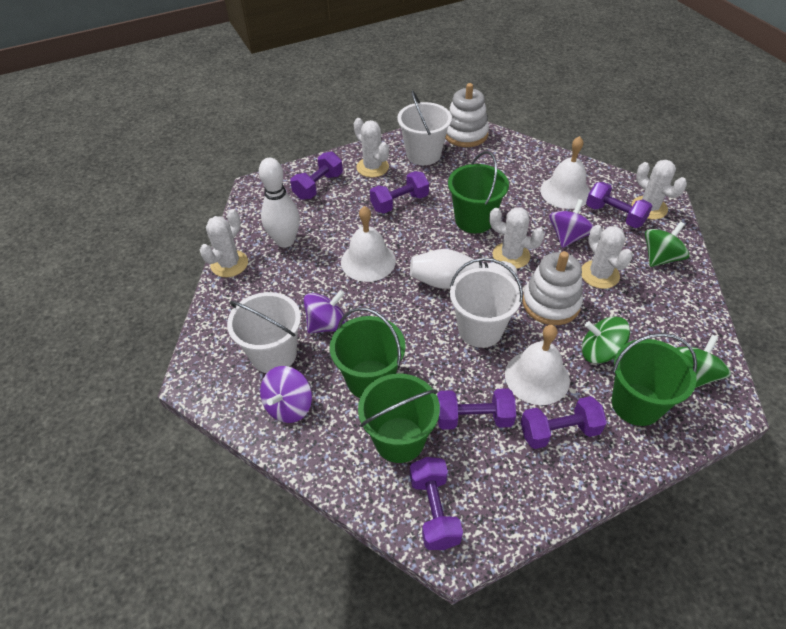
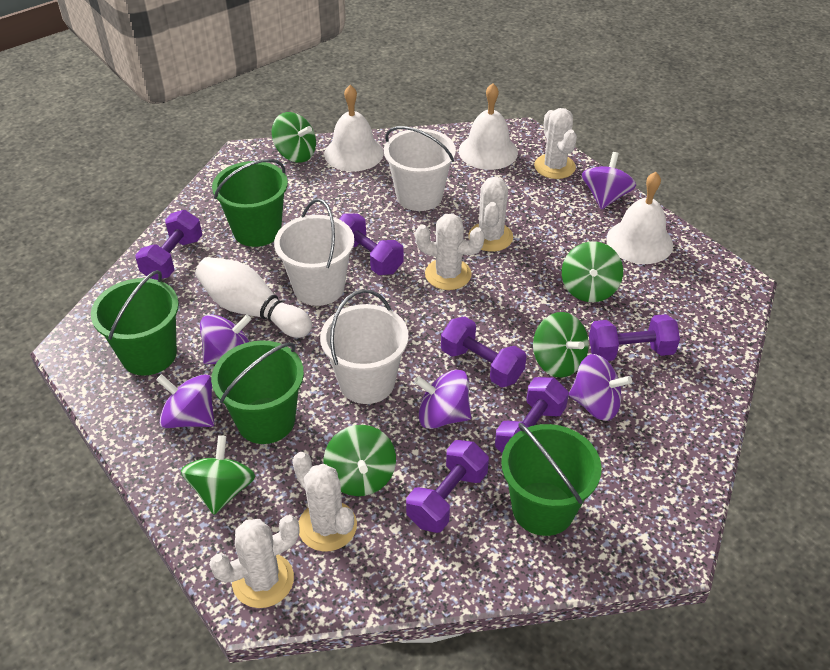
green spinning top: 3 -> 5
purple spinning top: 3 -> 5
white bowling pin: 2 -> 1
white stacking toy: 2 -> 0

